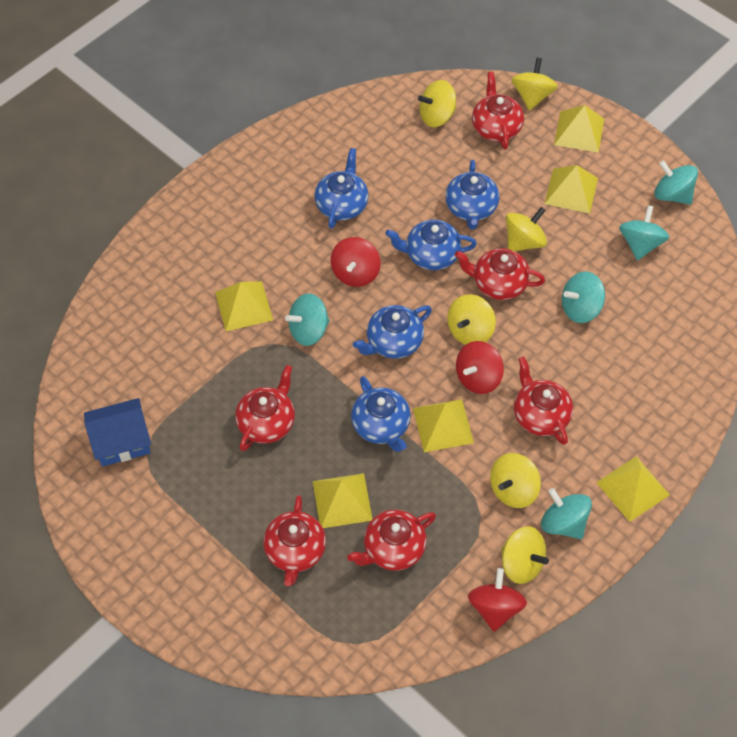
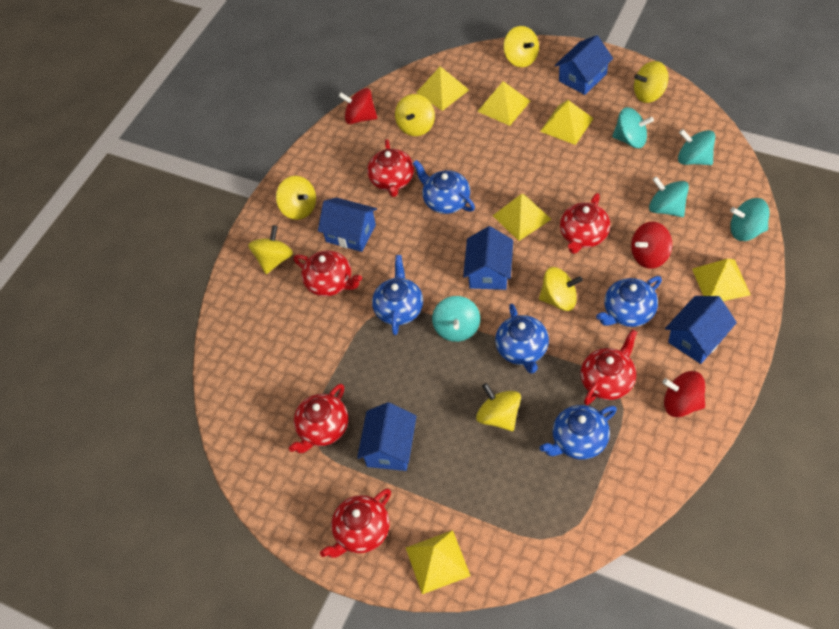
blue house: 1 -> 5
yellow spinning top: 6 -> 7

